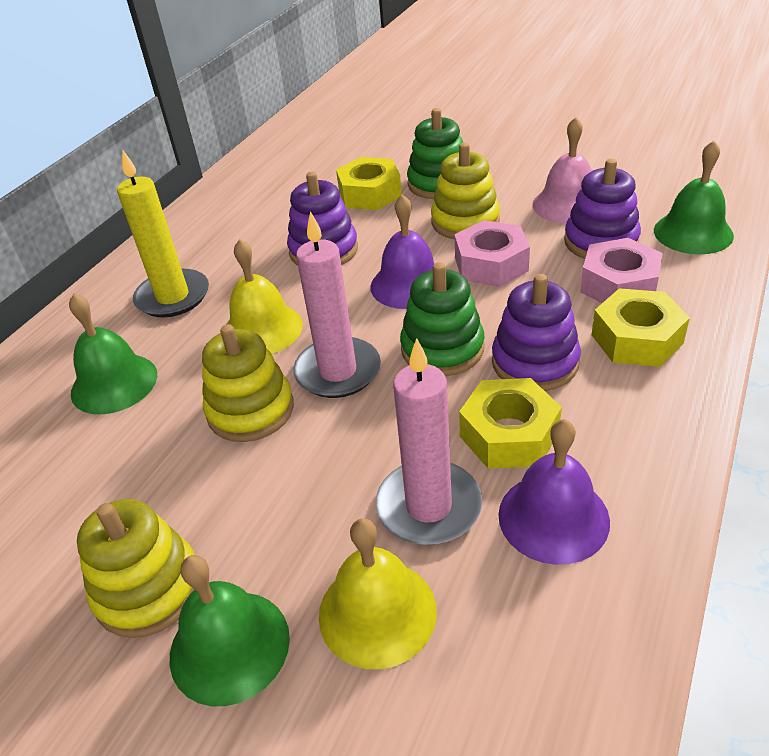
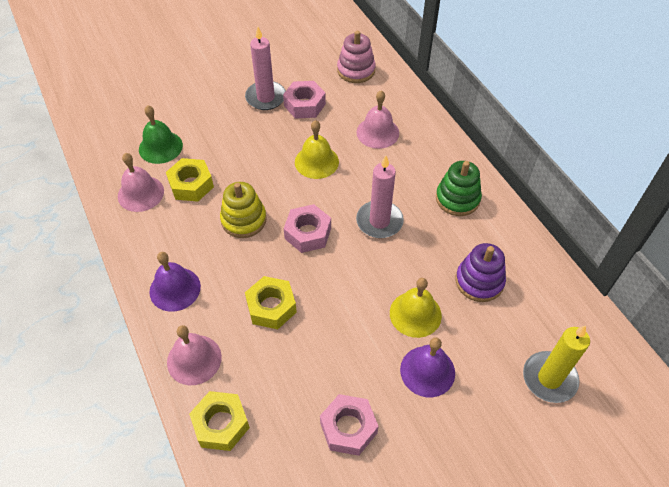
green bell: 3 -> 1
green stacking toy: 2 -> 1
pink bell: 1 -> 3
pink nut: 2 -> 3
pink stacking toy: 0 -> 1
purple stacking toy: 3 -> 1
yellow stacking toy: 3 -> 1

